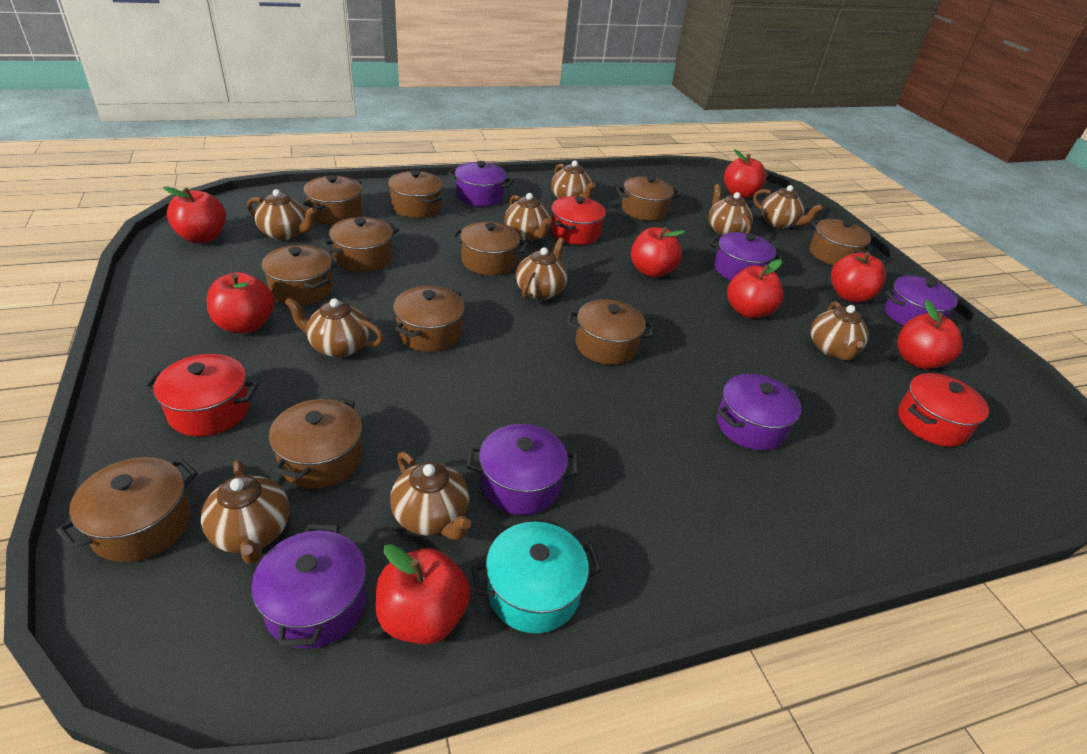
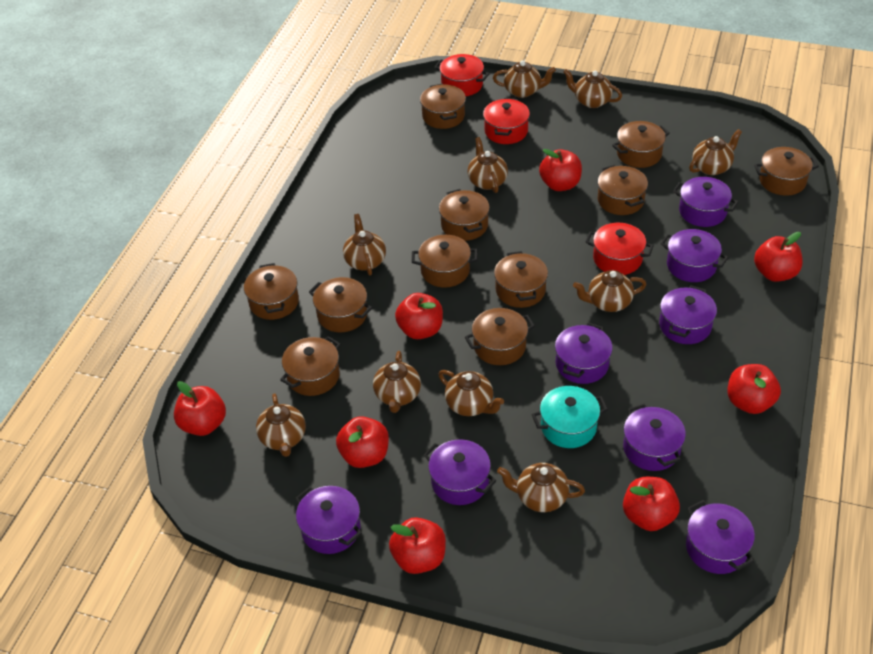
purple pot: 6 -> 8

